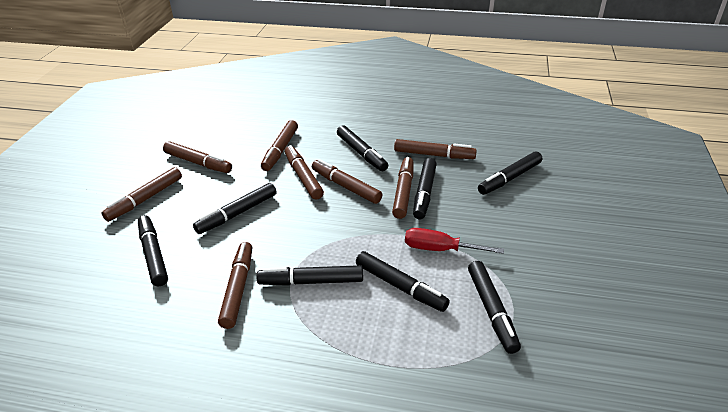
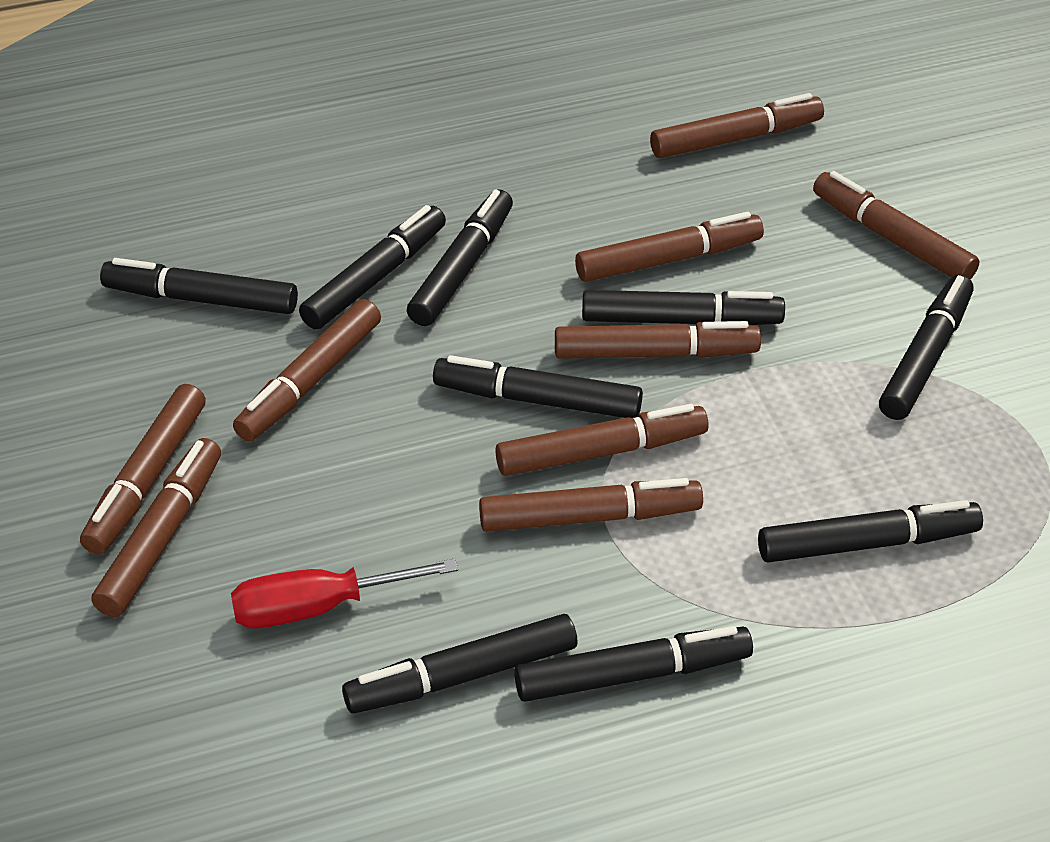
black marker: 8 -> 9
brown marker: 8 -> 9

